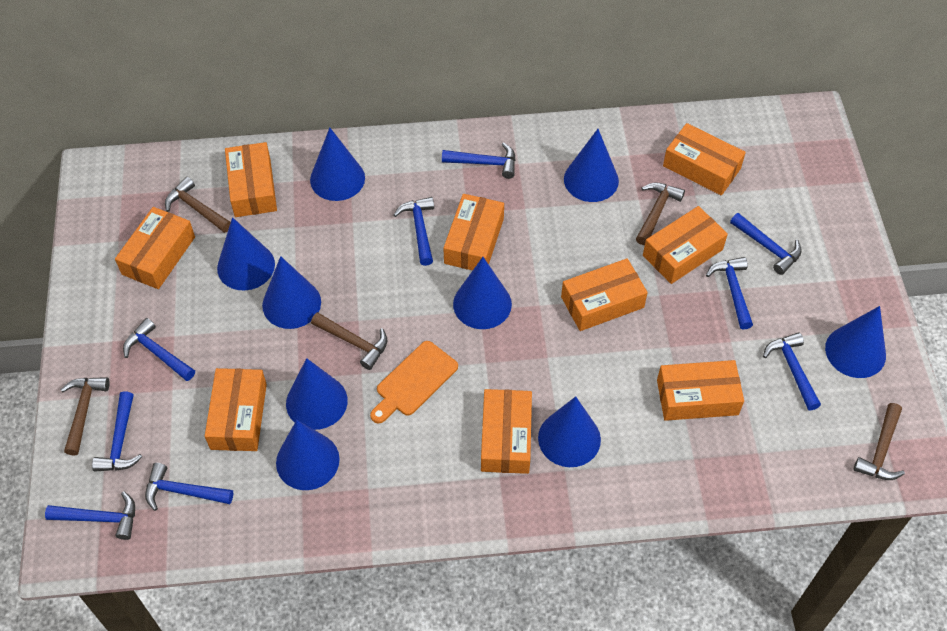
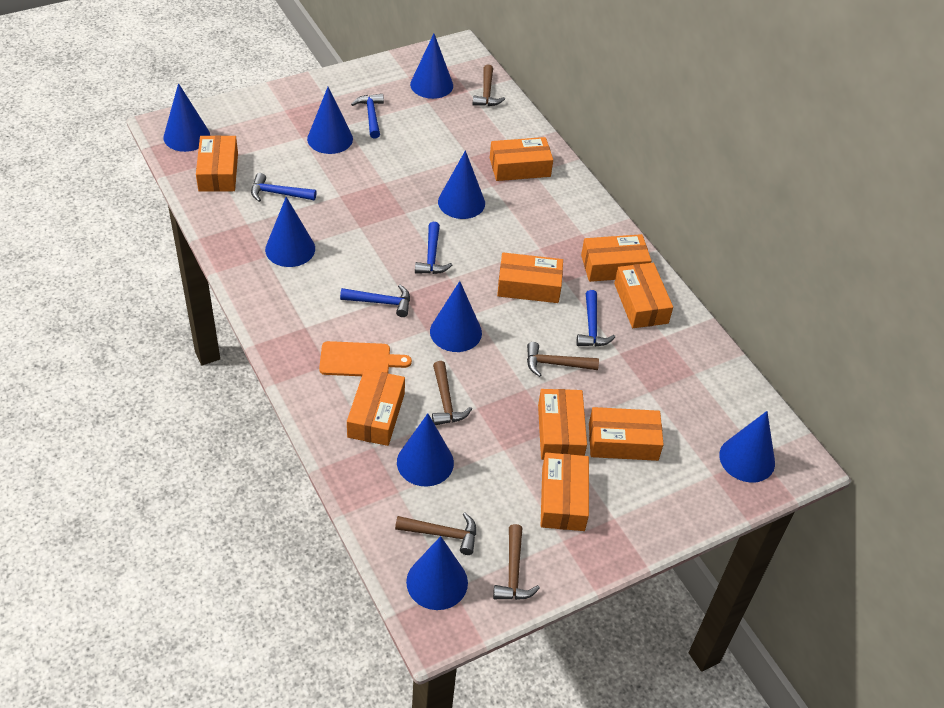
blue hammer: 9 -> 5

